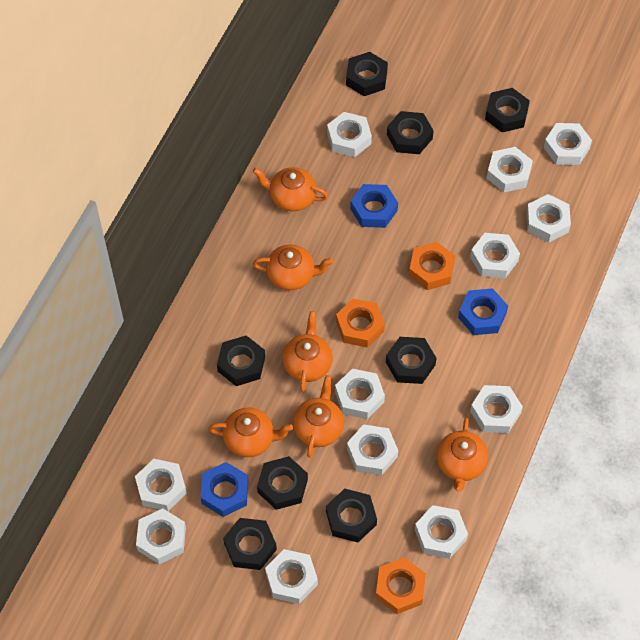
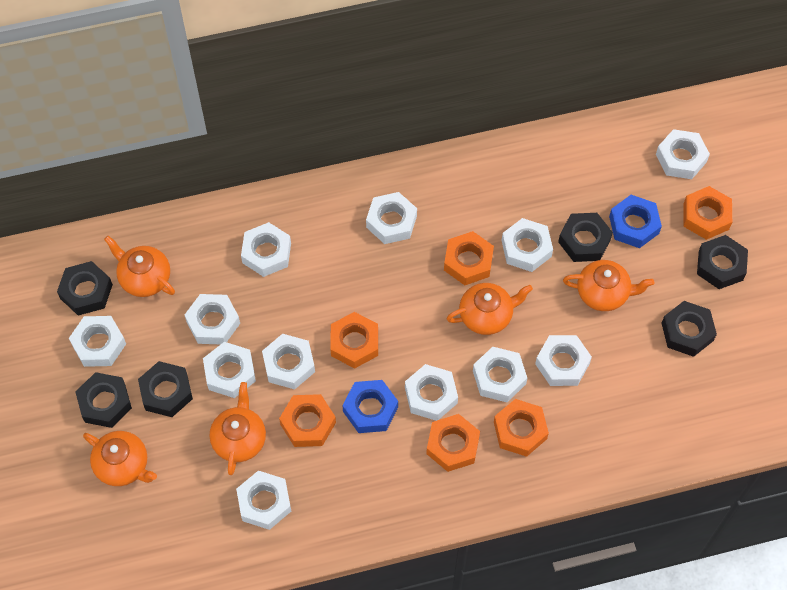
black nut: 8 -> 6
blue nut: 3 -> 2
orange nut: 3 -> 6
orange teapot: 6 -> 5

